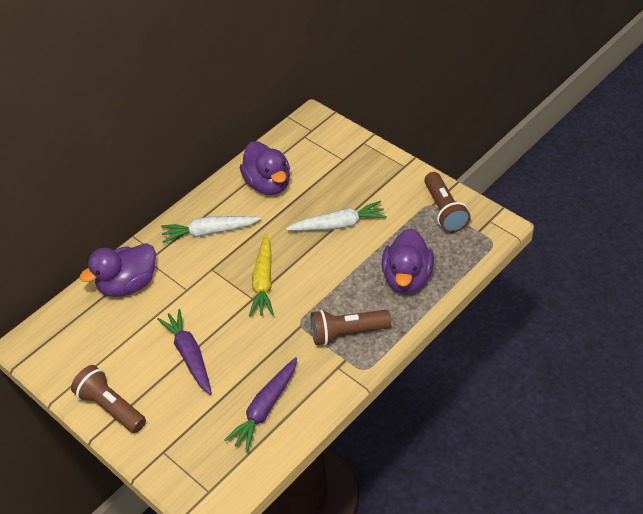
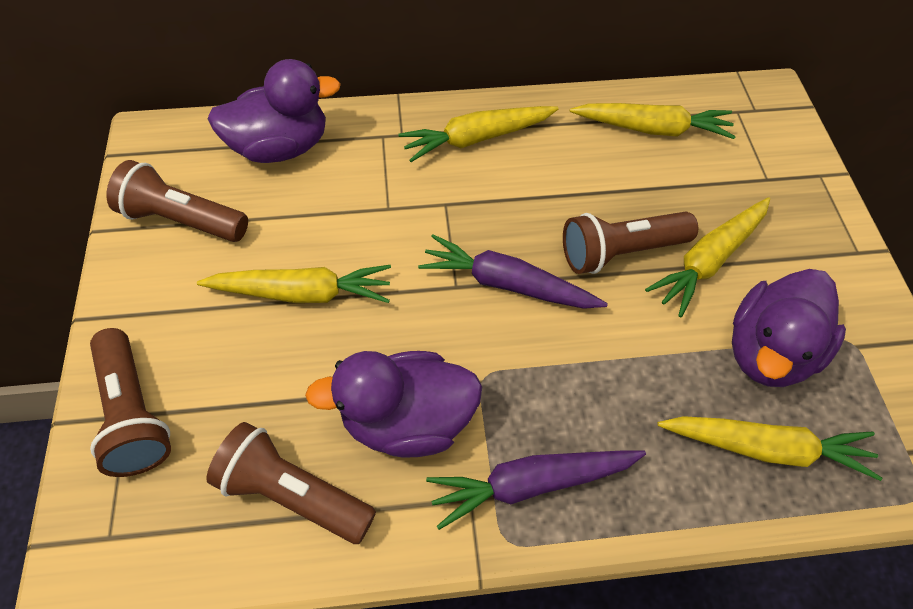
brown flashlight: 3 -> 4
white carrot: 2 -> 0
yellow carrot: 1 -> 5

